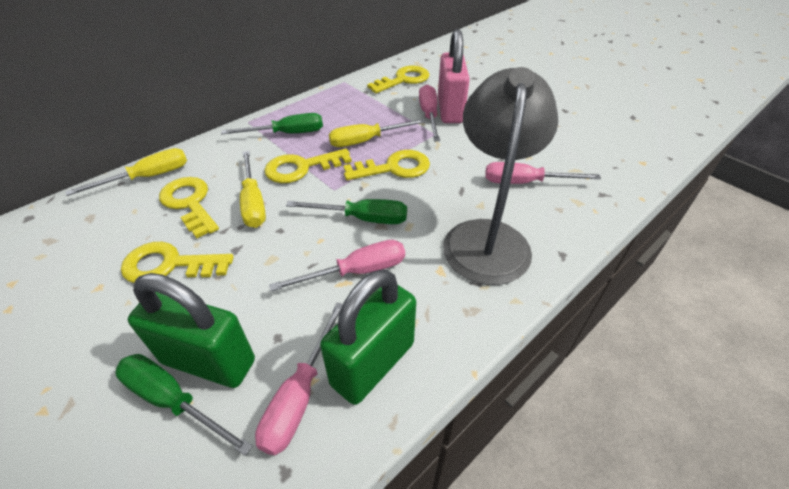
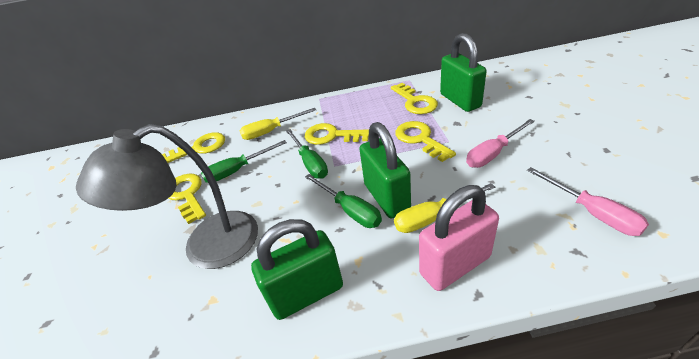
green padlock: 2 -> 3
pink screwdriver: 4 -> 2
yellow screwdriver: 3 -> 2

